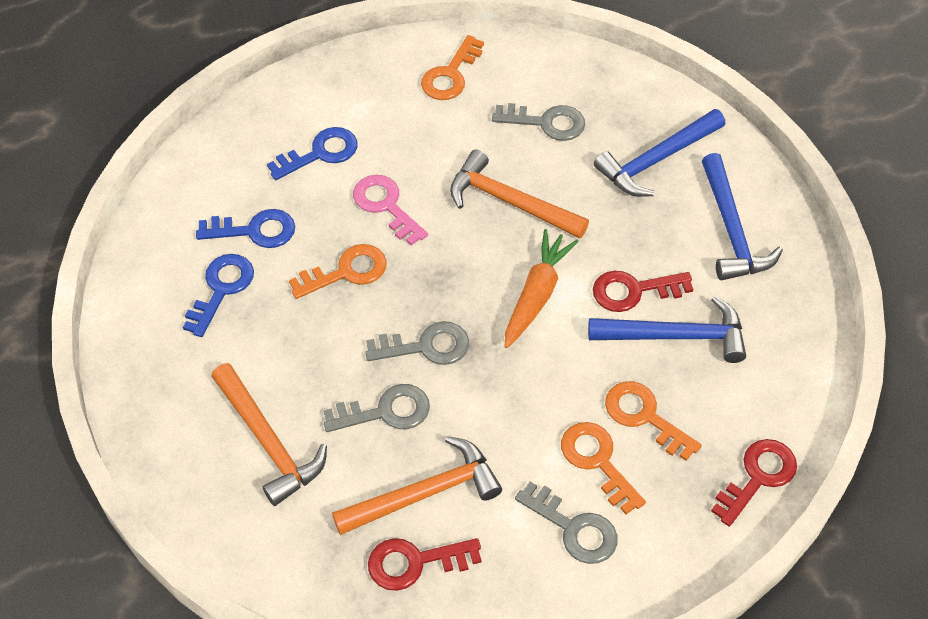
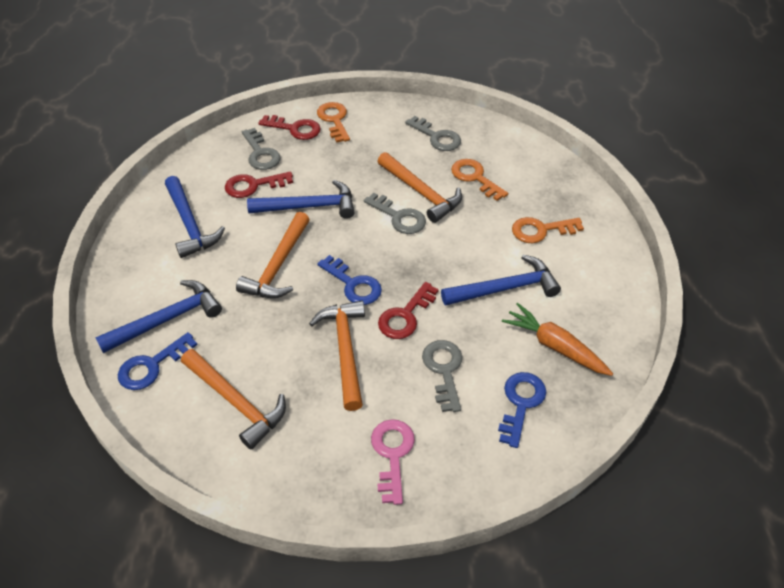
blue hammer: 3 -> 4
orange hammer: 3 -> 4
orange key: 4 -> 3

